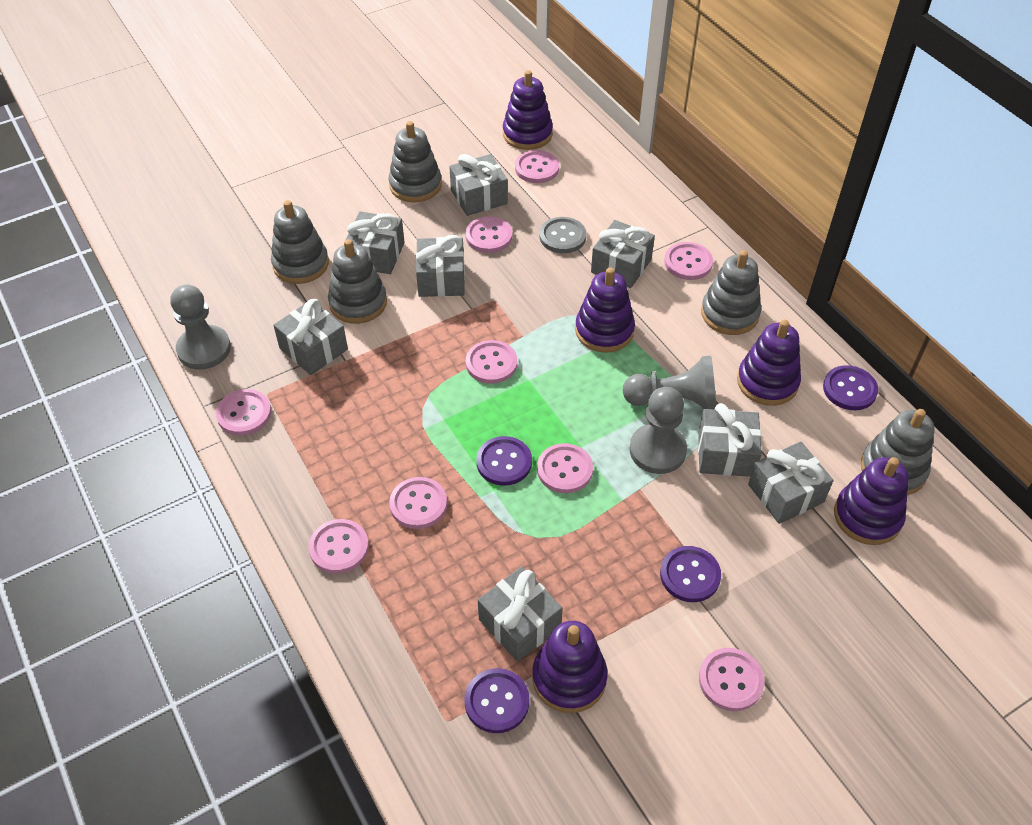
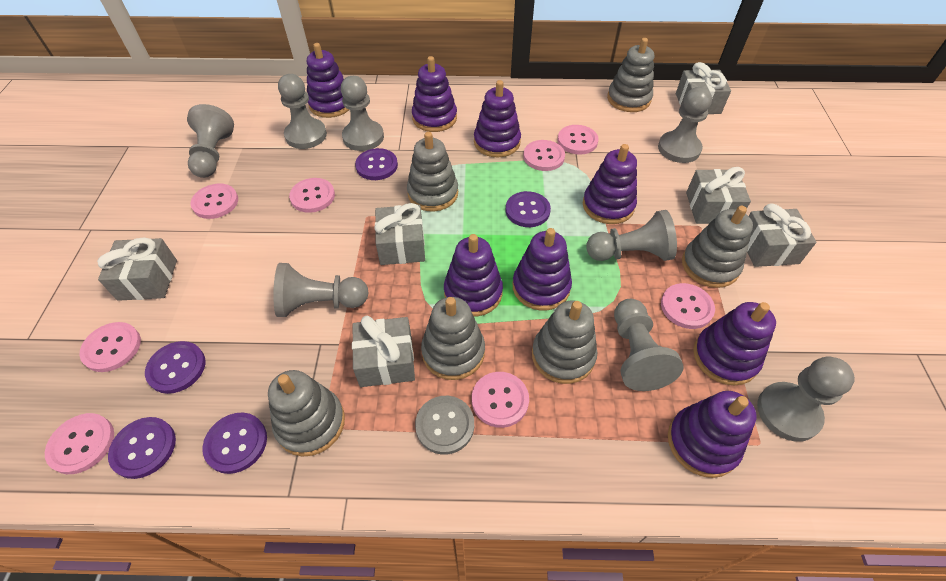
grey gift: 8 -> 6
grey pawn: 3 -> 8
grey stacking toy: 5 -> 6
pink button: 9 -> 8
purple button: 4 -> 5
purple stacking toy: 5 -> 8

